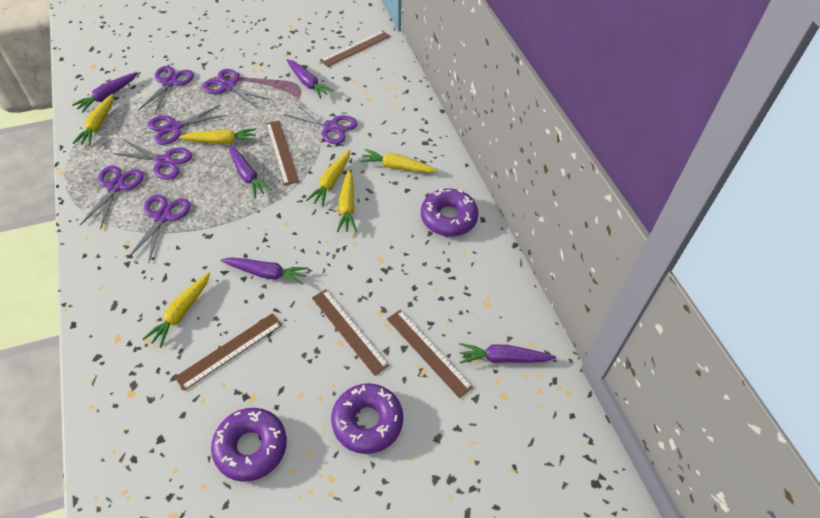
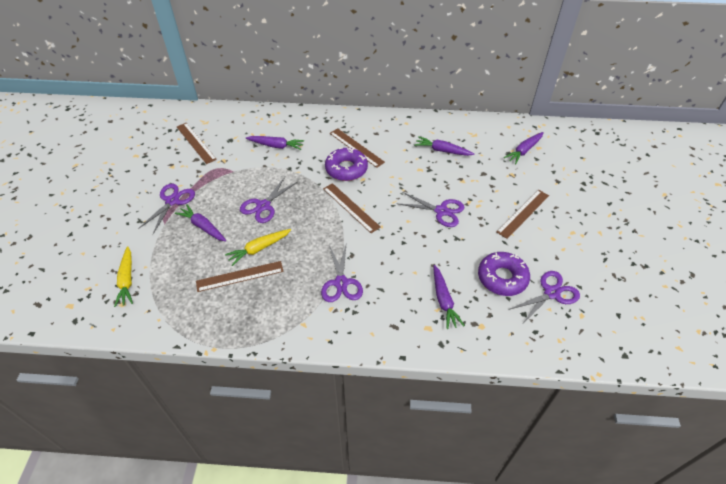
purple donut: 3 -> 2
purple scissors: 7 -> 5
yellow carrot: 6 -> 2

